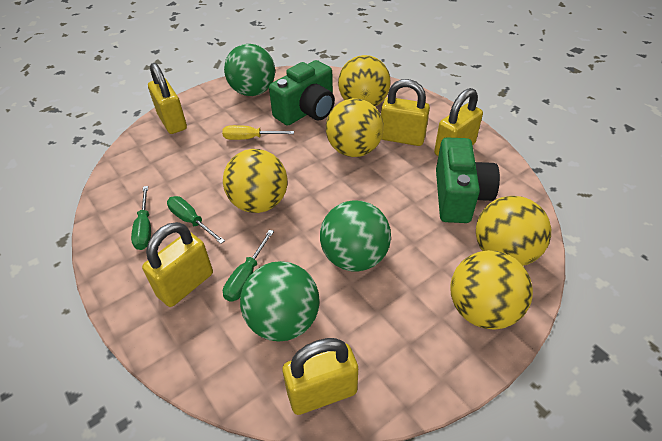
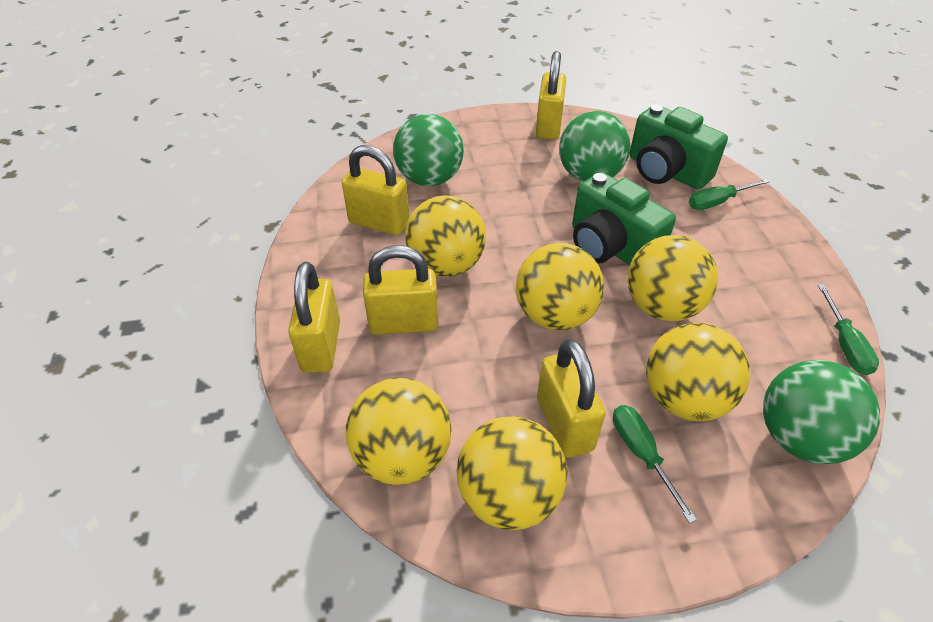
yellow ball: 5 -> 6
yellow screwdriver: 1 -> 0

